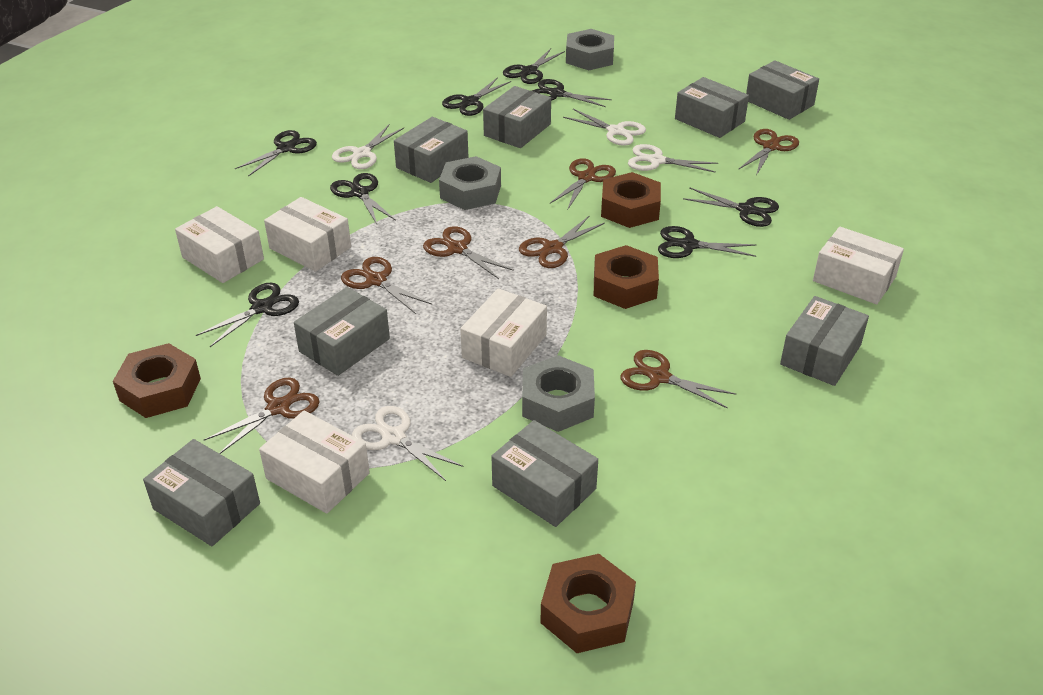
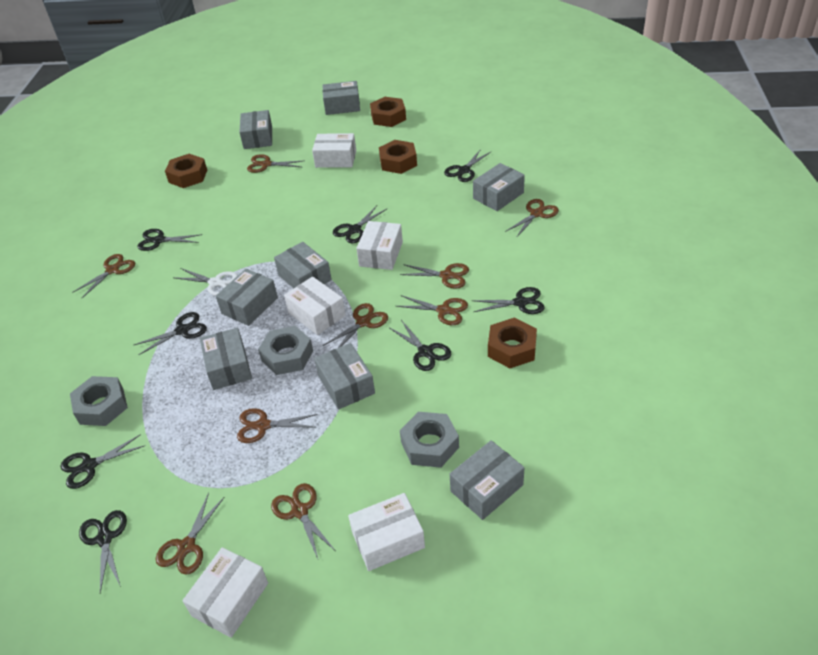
brown scissors: 7 -> 9
white scissors: 4 -> 1

